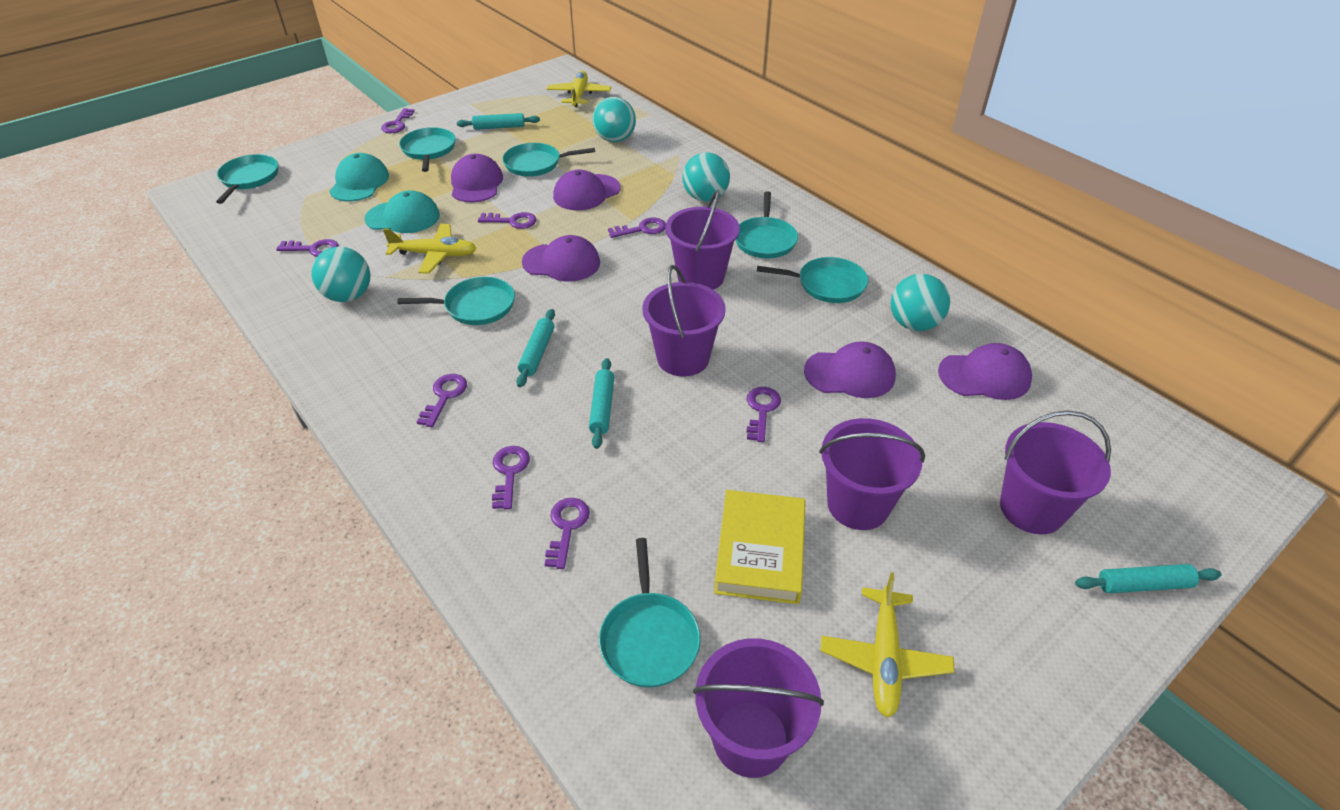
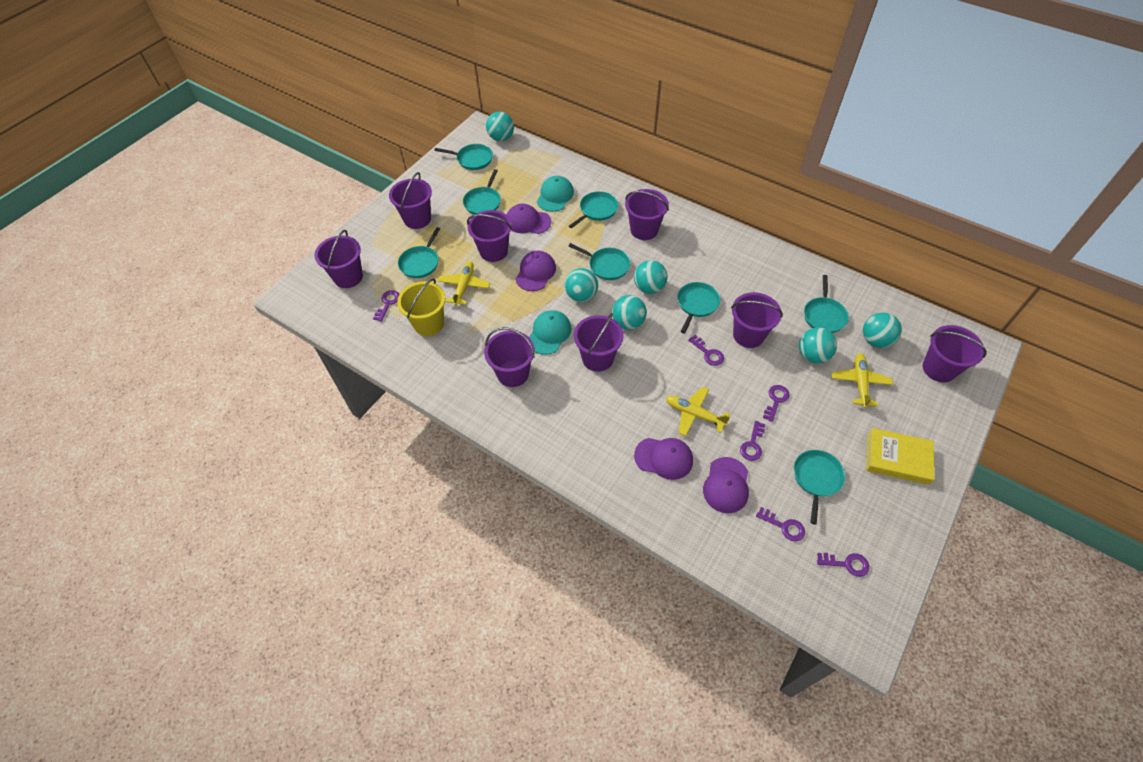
purple bucket: 5 -> 8
purple cap: 5 -> 4
purple key: 8 -> 6
turquoise ball: 4 -> 6
turquoise pan: 7 -> 8
turquoise rolling pin: 4 -> 0
yellow bucket: 0 -> 1

